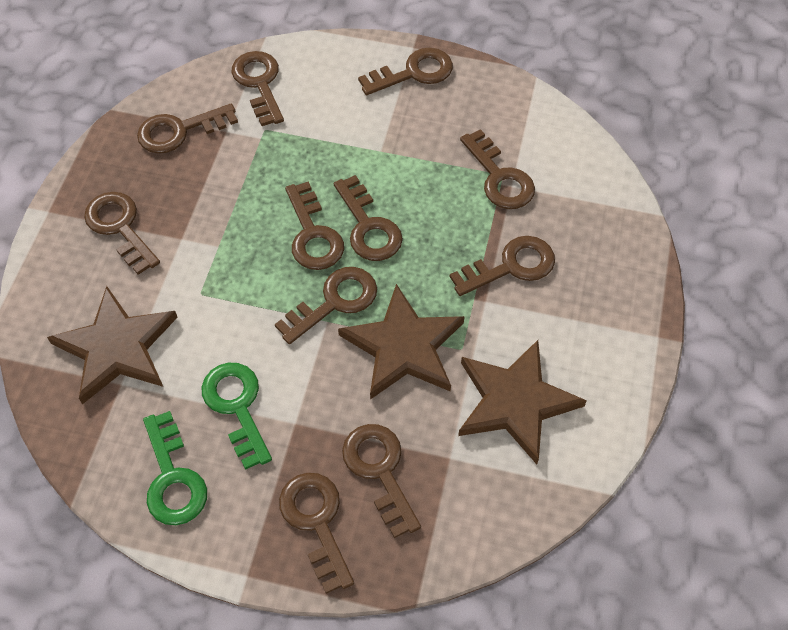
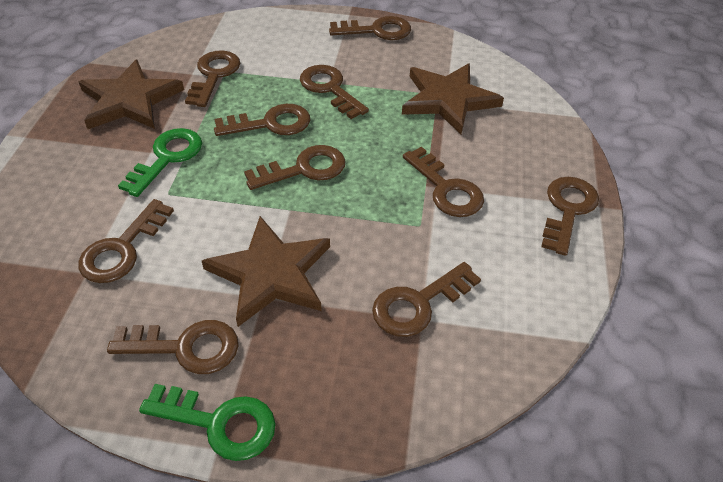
brown key: 11 -> 10

